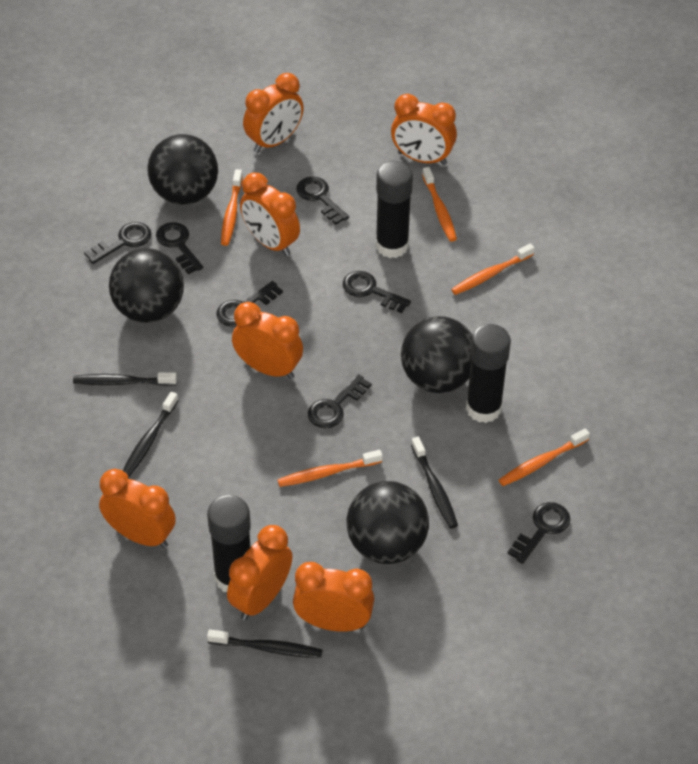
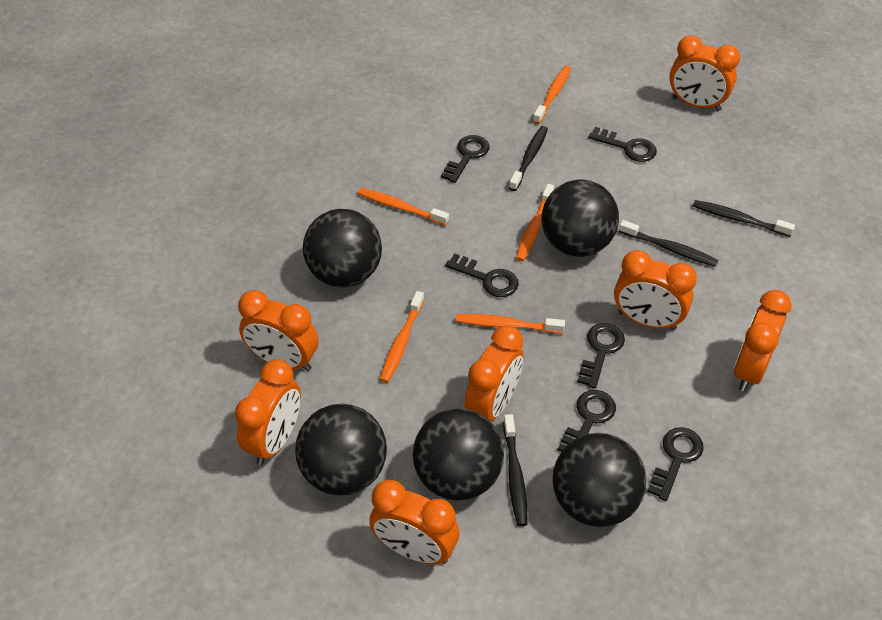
black ball: 4 -> 5
black glue stick: 3 -> 0
black key: 7 -> 6

